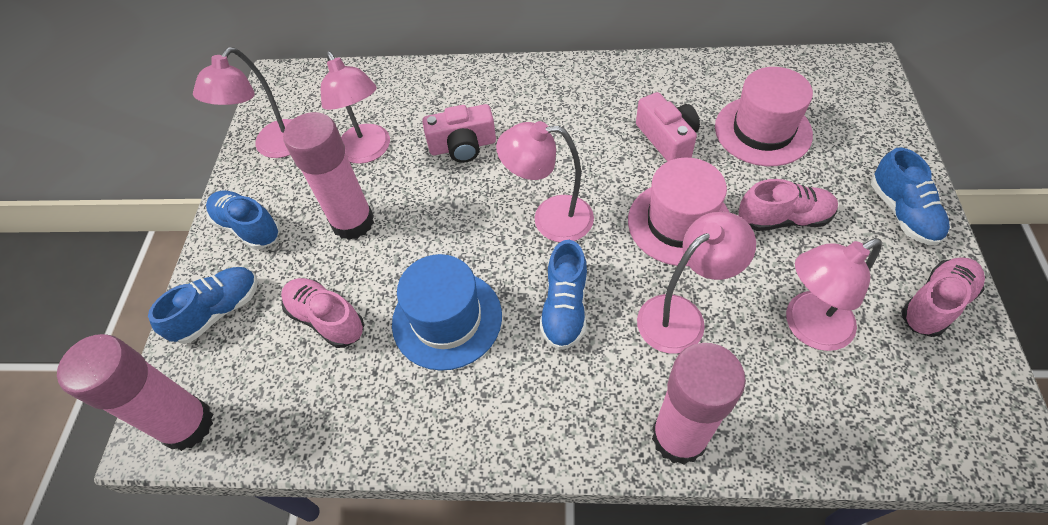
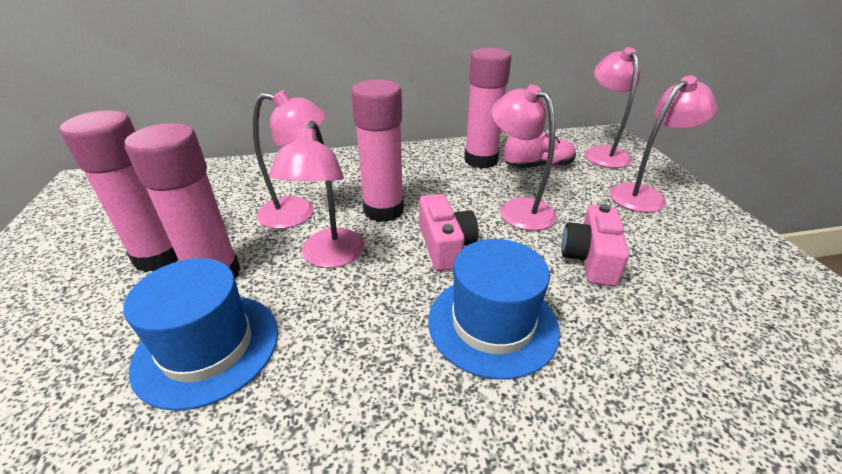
blue hat: 1 -> 2
blue shoe: 4 -> 0
pink glue stick: 3 -> 4
pink hat: 2 -> 0
pink shoe: 3 -> 1

